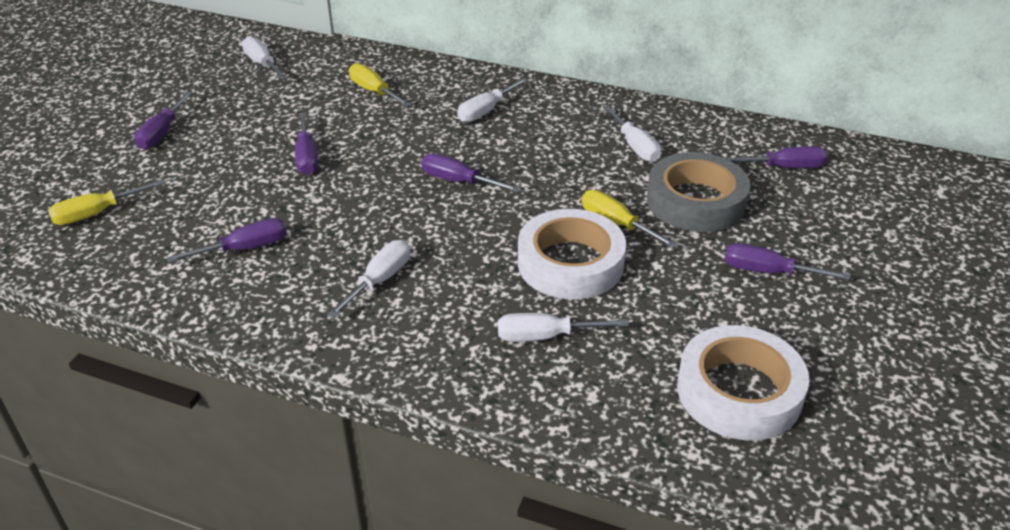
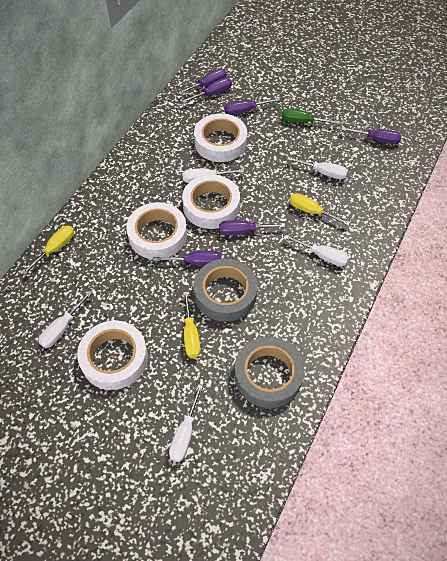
green screwdriver: 0 -> 1
grey tape: 1 -> 2
white tape: 2 -> 4

